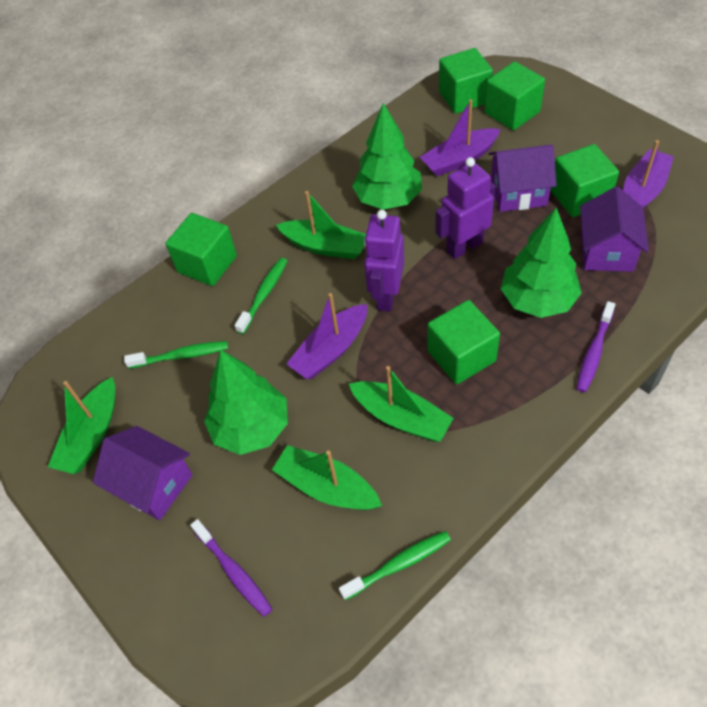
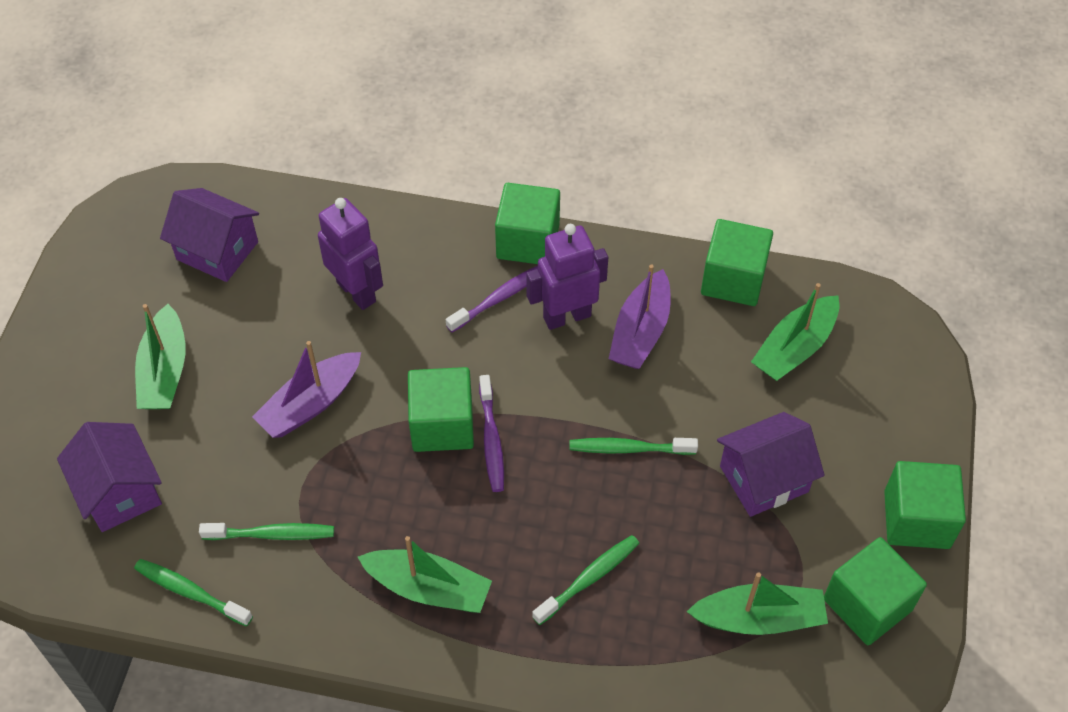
green toothbrush: 3 -> 4
green tree: 3 -> 0
purple boat: 3 -> 2

